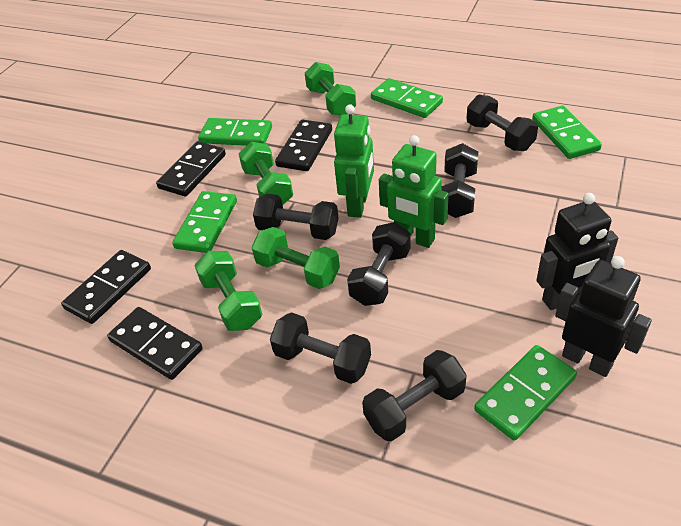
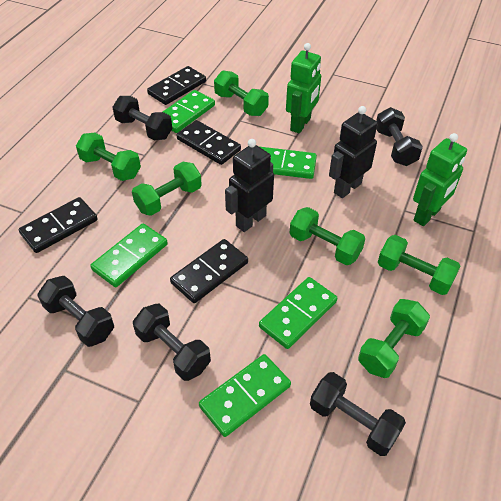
black dumbbell: 6 -> 5
green dumbbell: 4 -> 6

